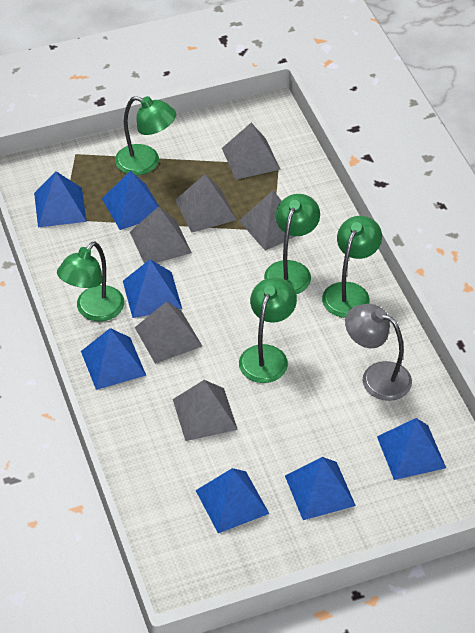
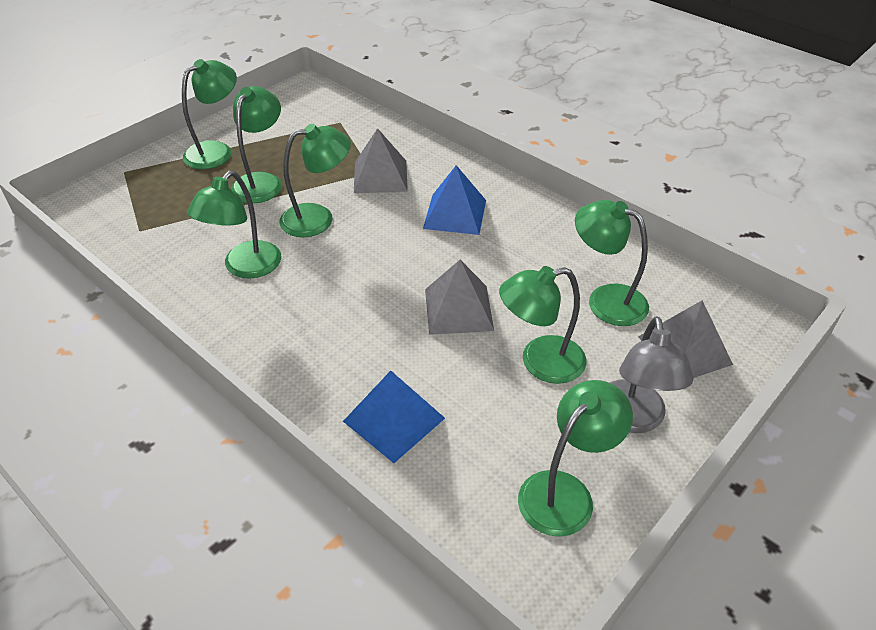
blue pyramid: 7 -> 2
green lamp: 5 -> 7
grey pyramid: 6 -> 3

